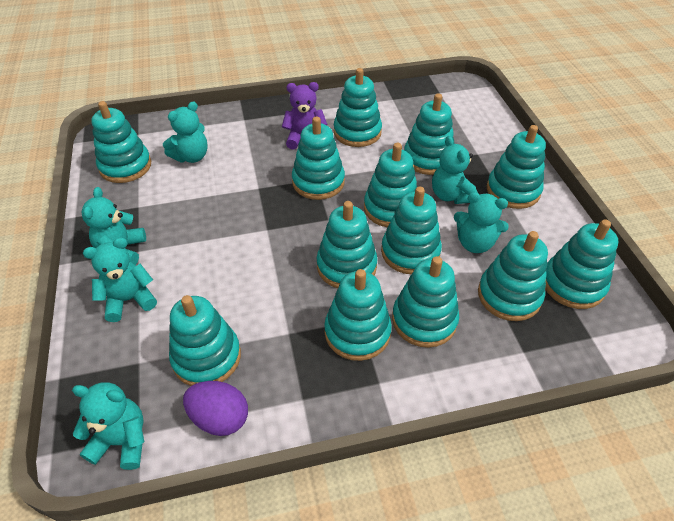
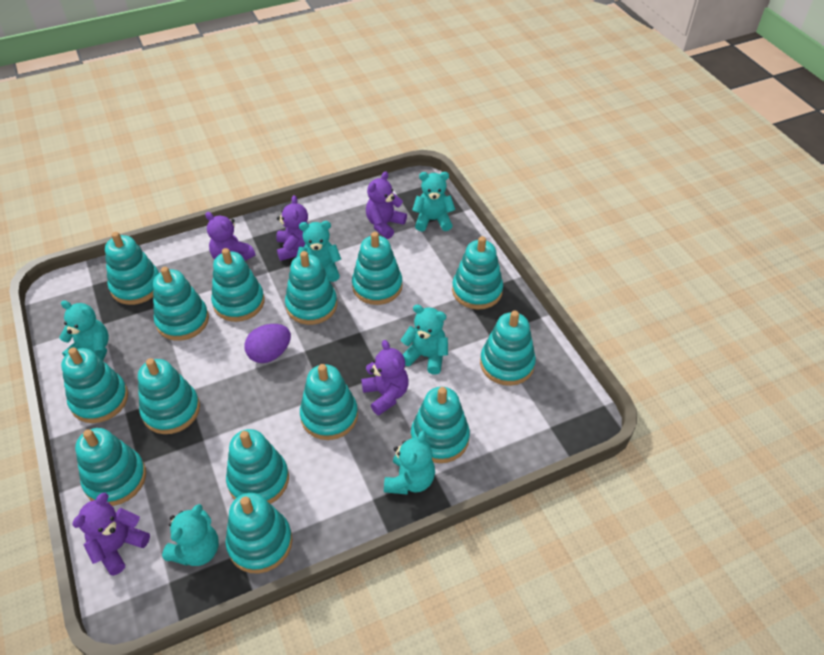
purple teddy bear: 1 -> 5
turquoise stacking toy: 13 -> 14

